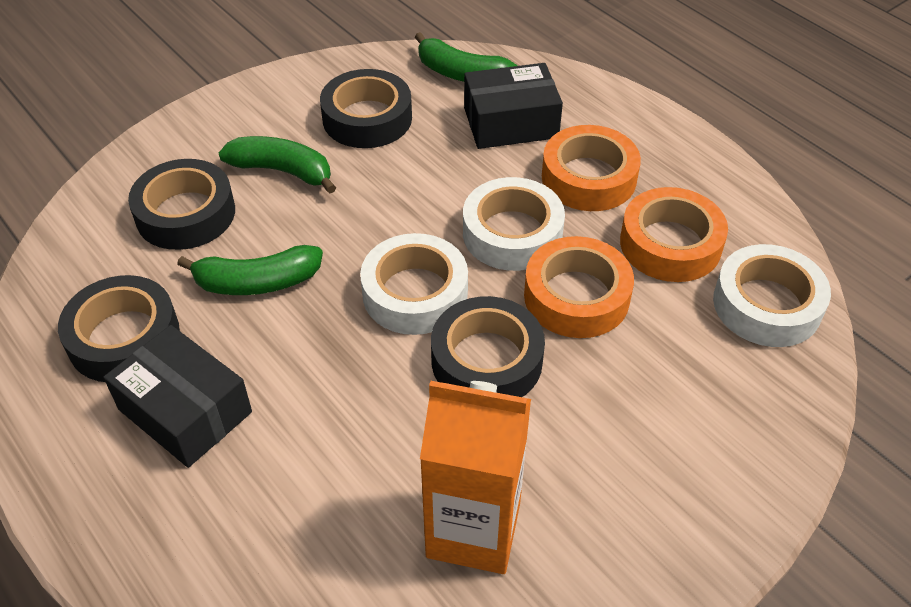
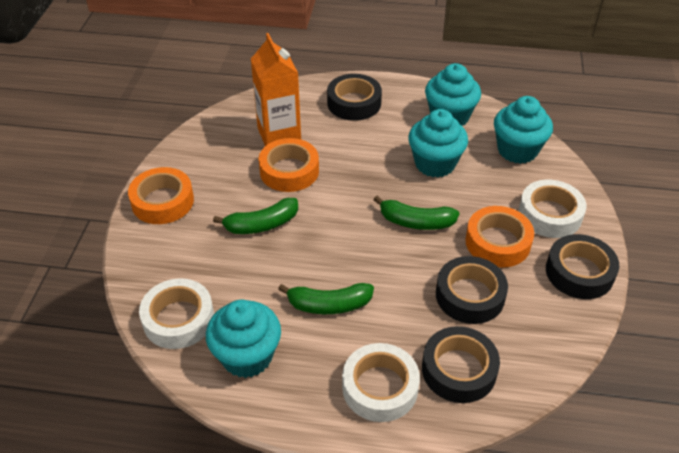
black box: 2 -> 0
turquoise cupcake: 0 -> 4

